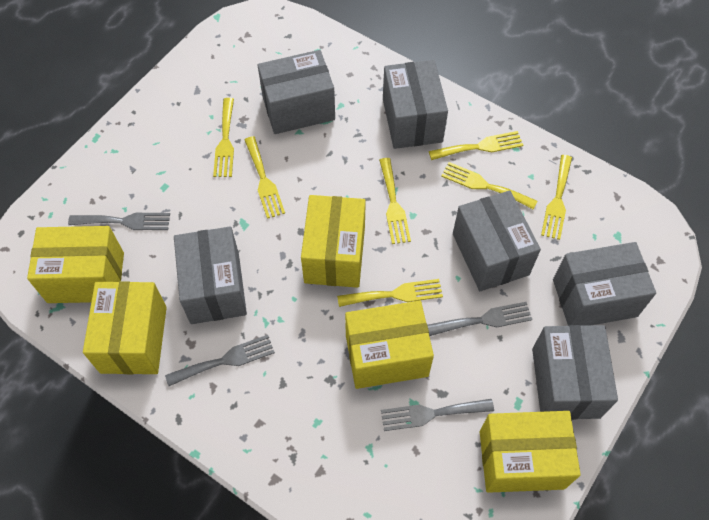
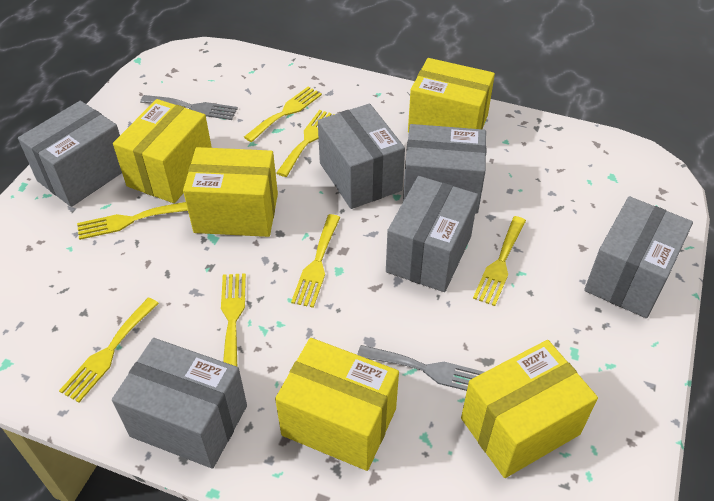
grey fork: 4 -> 2

